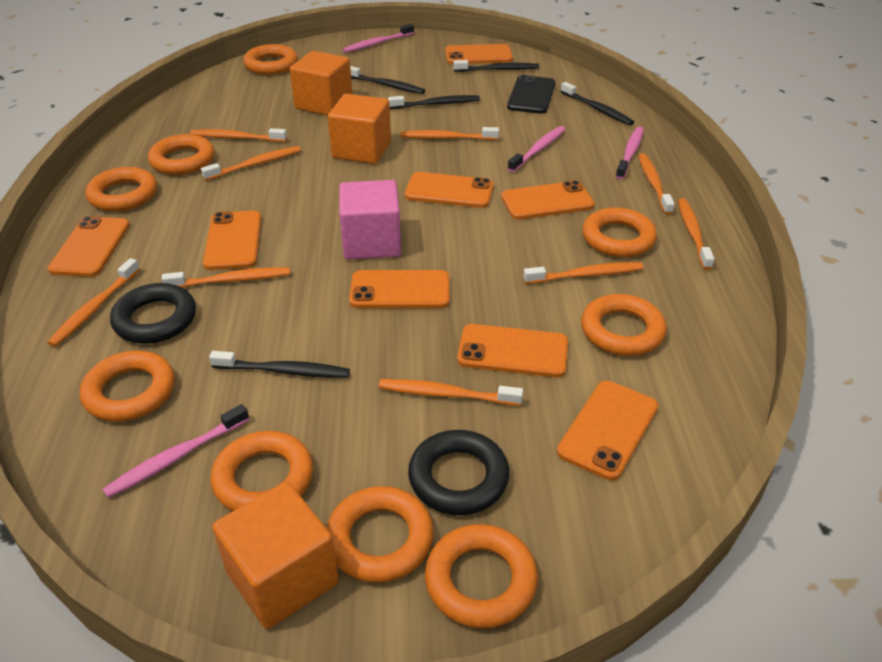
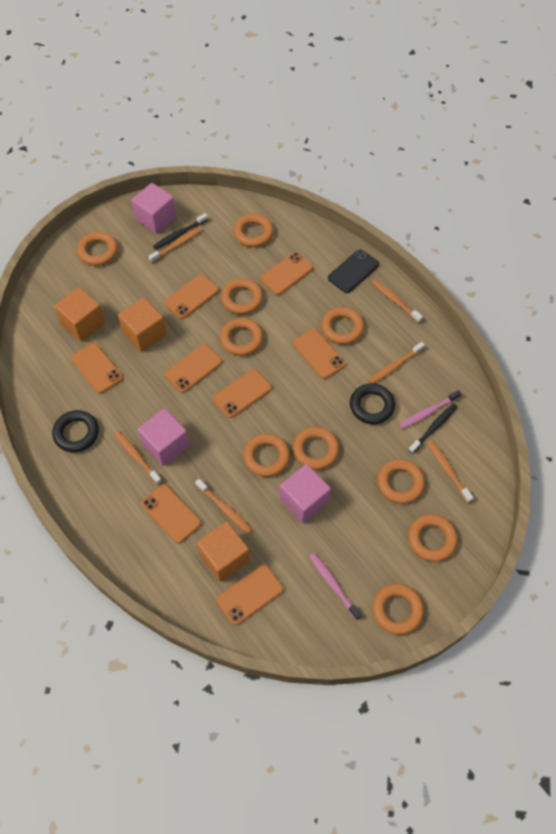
black toothbrush: 5 -> 2
orange ring: 9 -> 10
orange toothbrush: 9 -> 6
pink cube: 1 -> 3
pink toothbrush: 4 -> 2

